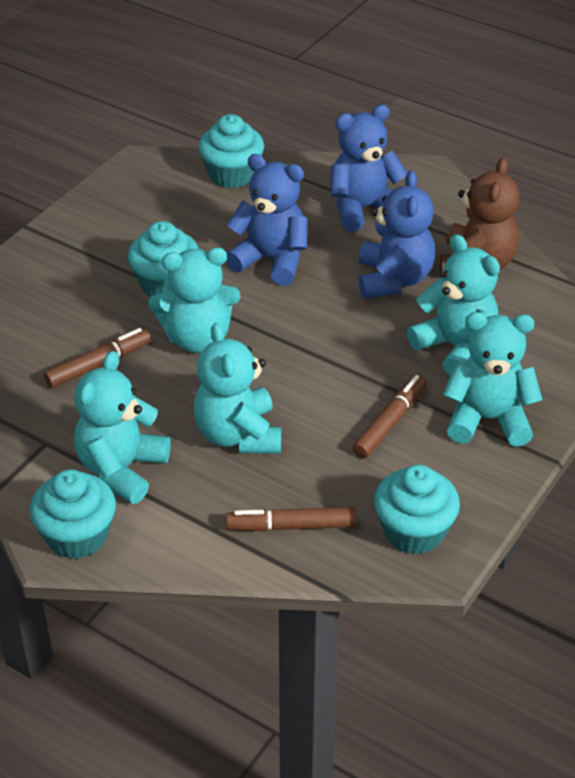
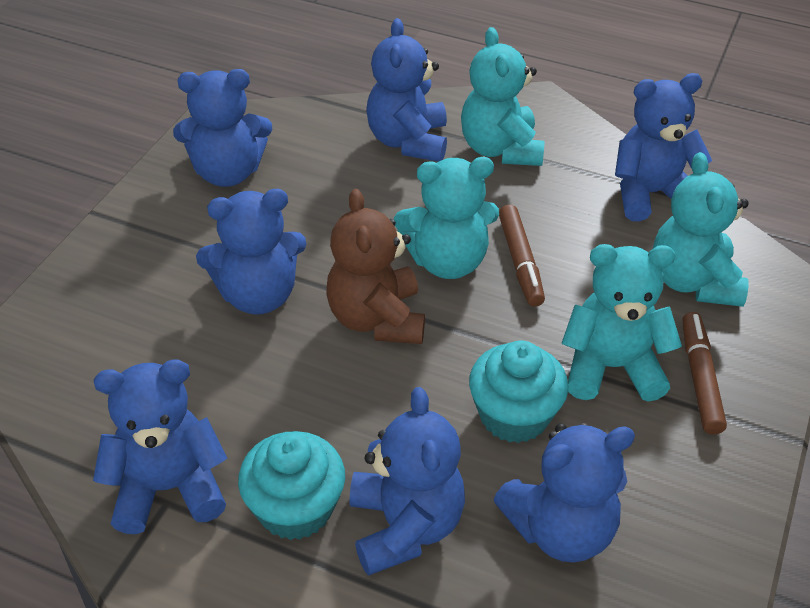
blue teddy bear: 3 -> 7
brown marker: 3 -> 2
turquoise cupcake: 4 -> 2
turquoise teddy bear: 5 -> 4

